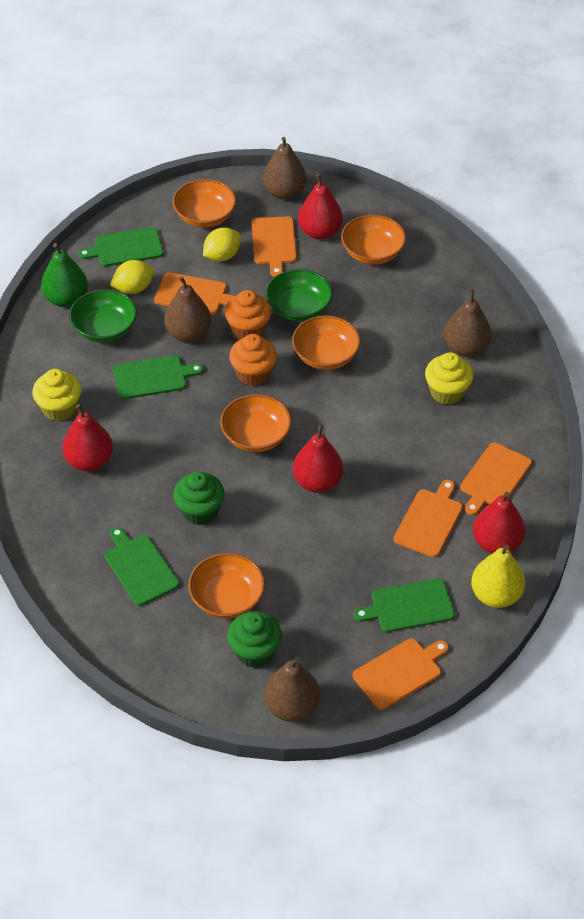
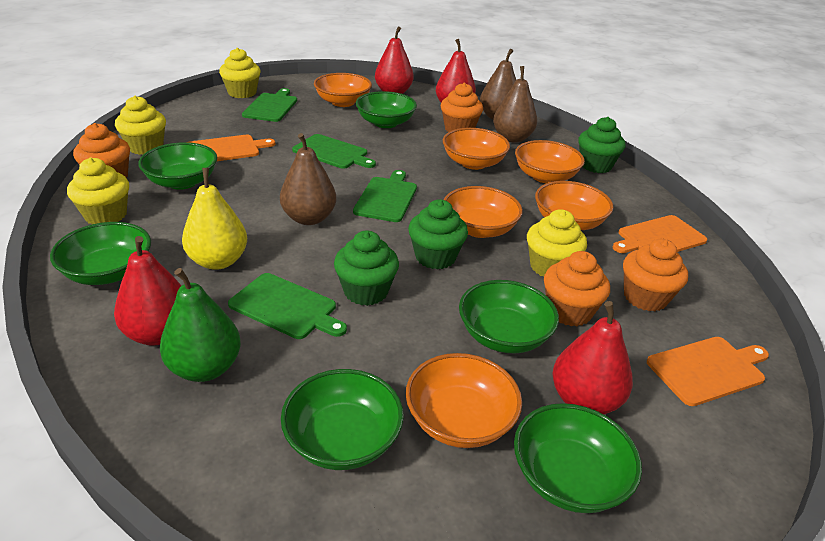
brown pear: 4 -> 3
green bowl: 2 -> 6
green cupcake: 2 -> 3
orange bowl: 5 -> 6
orange cupcake: 2 -> 4
orange cutting board: 5 -> 3
yellow cupcake: 2 -> 4
yellow lemon: 2 -> 0

